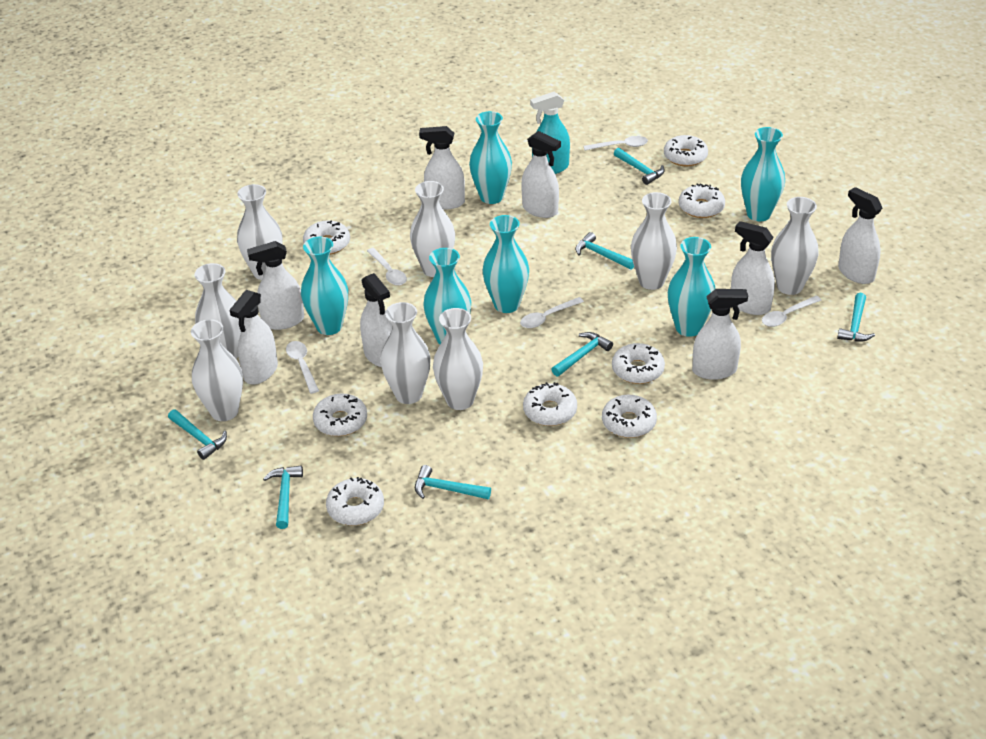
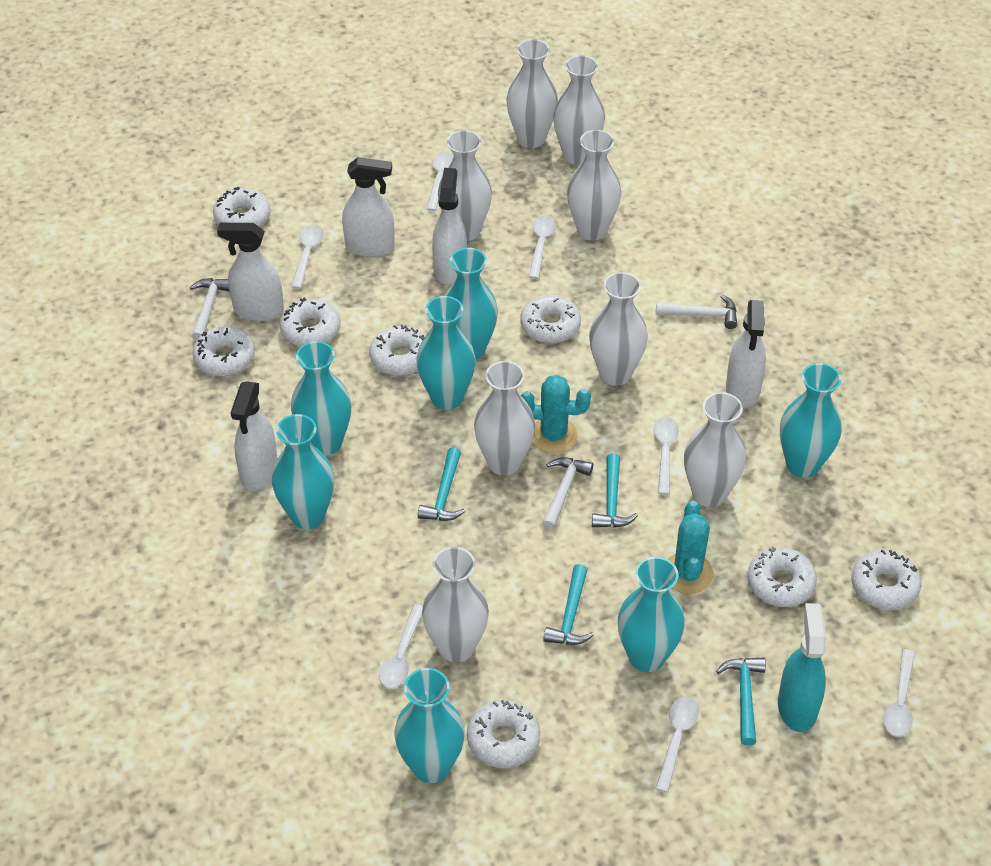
turquoise cactus: 0 -> 2
turquoise hammer: 7 -> 4
turquoise vase: 6 -> 7
white hammer: 0 -> 3
white spoon: 5 -> 7
white spray bottle: 8 -> 5

